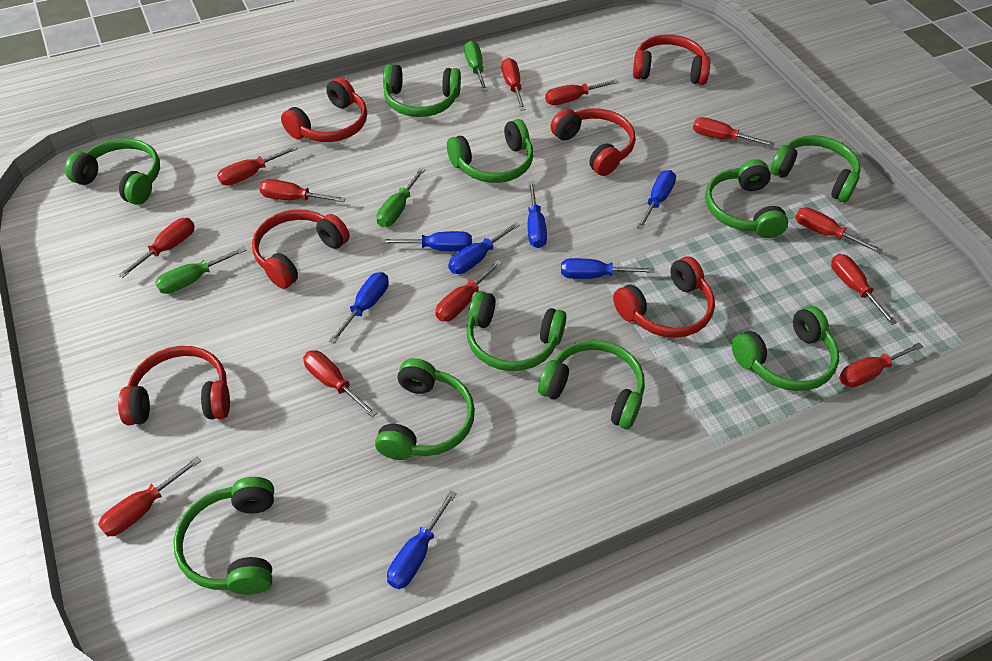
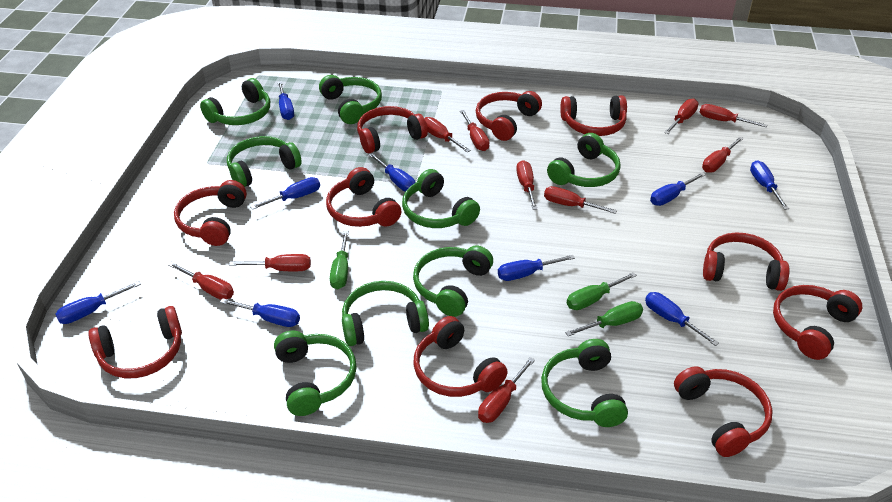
blue screwdriver: 7 -> 9
green headphones: 10 -> 9
red headphones: 6 -> 10
red screwdriver: 12 -> 10

